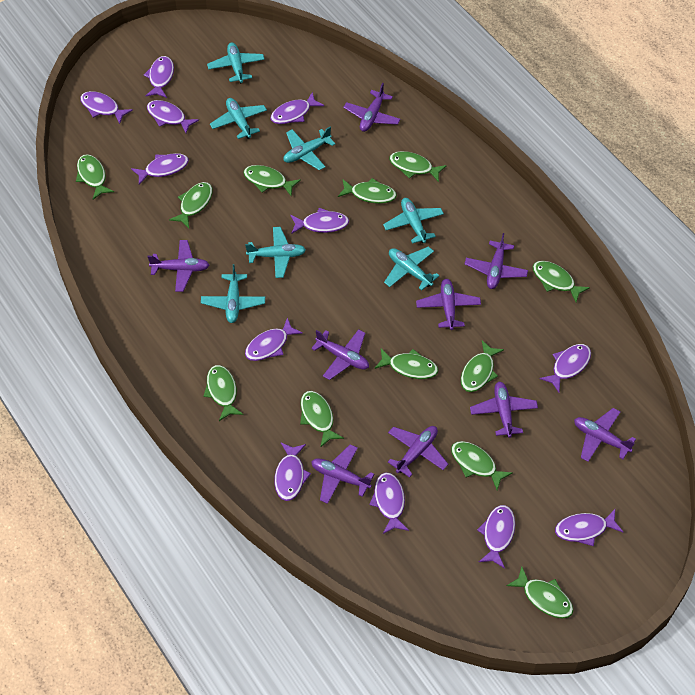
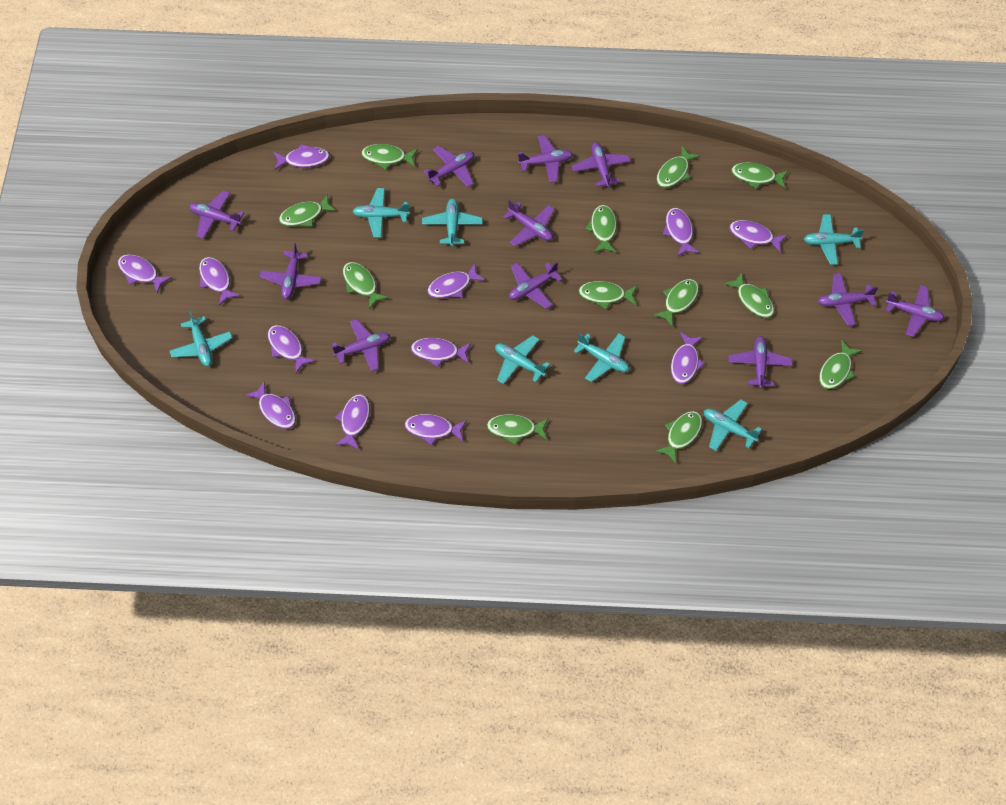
purple plane: 9 -> 11

